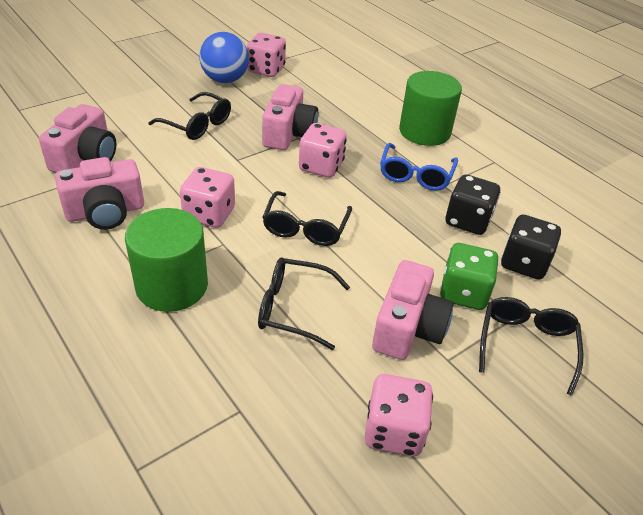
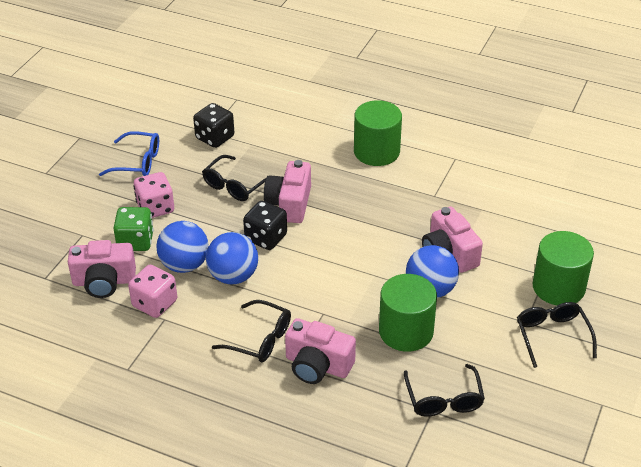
blue ball: 1 -> 3
green cylinder: 2 -> 3
pink dice: 4 -> 2

